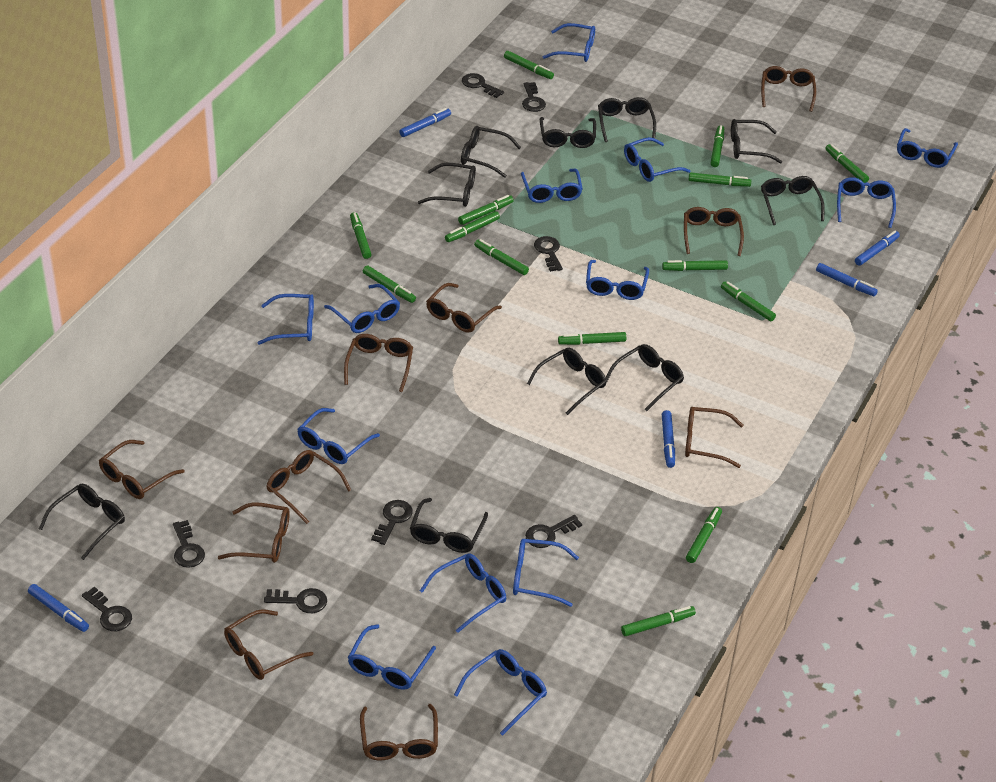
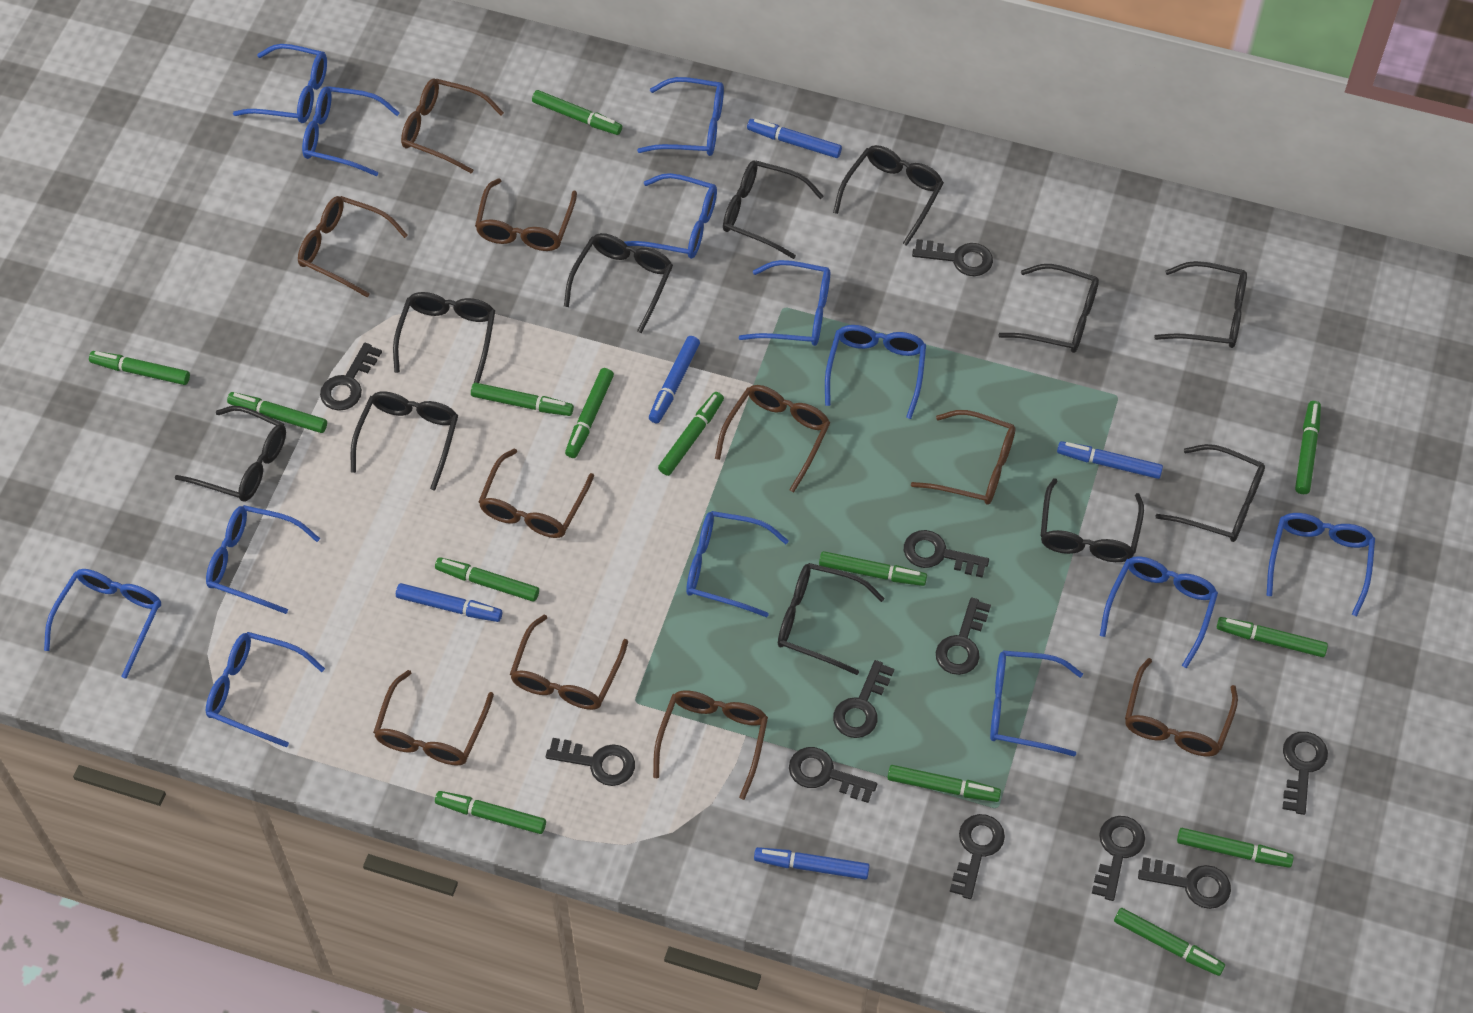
black glasses: 10 -> 11
black key: 8 -> 11

